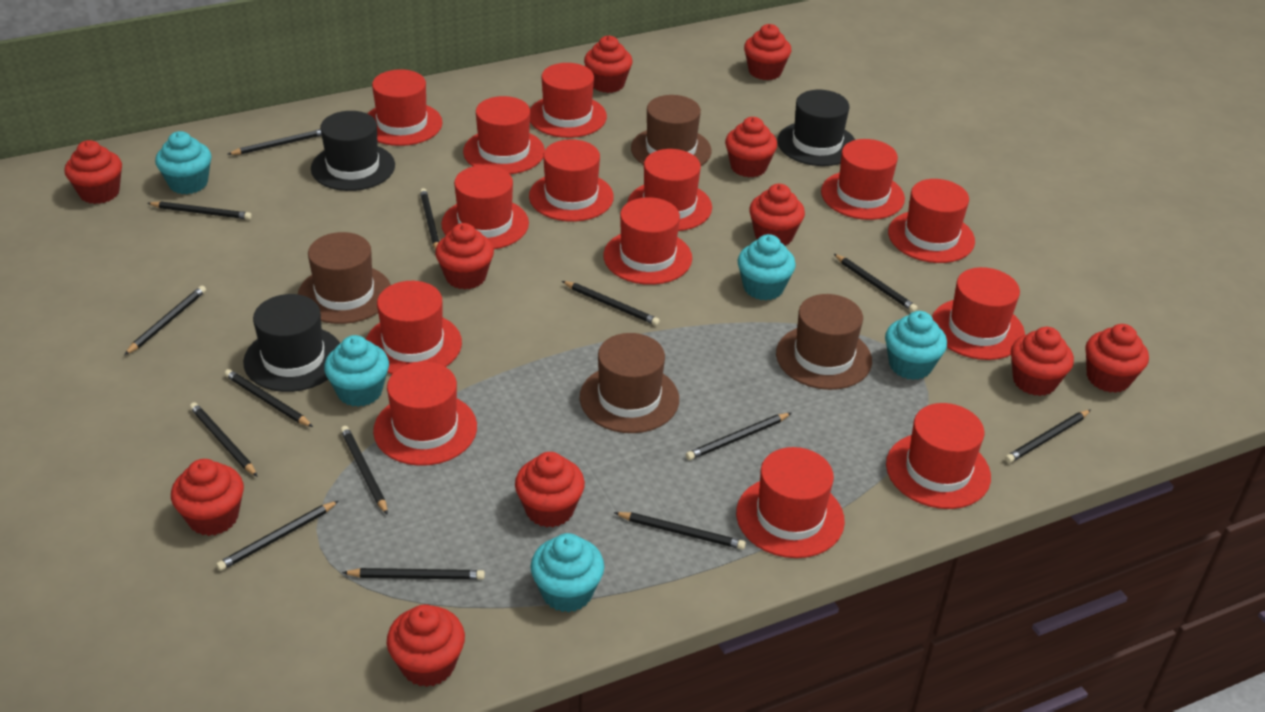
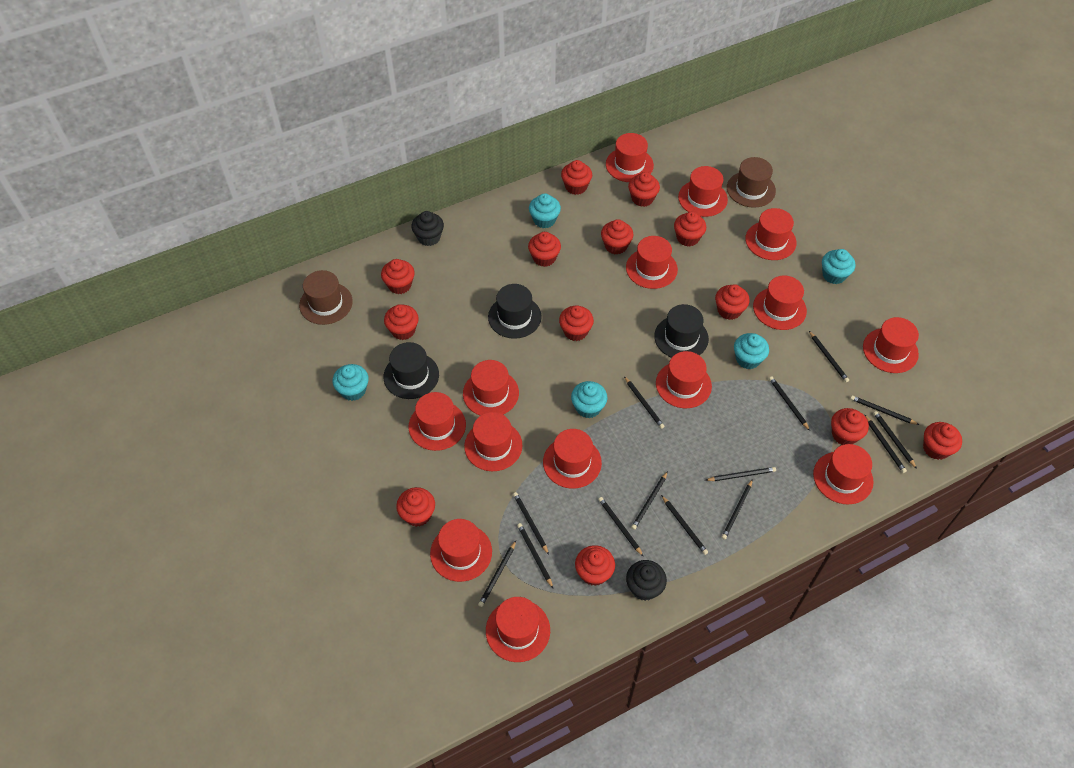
black cupcake: 0 -> 2
brown hat: 4 -> 2
red cupcake: 11 -> 13

